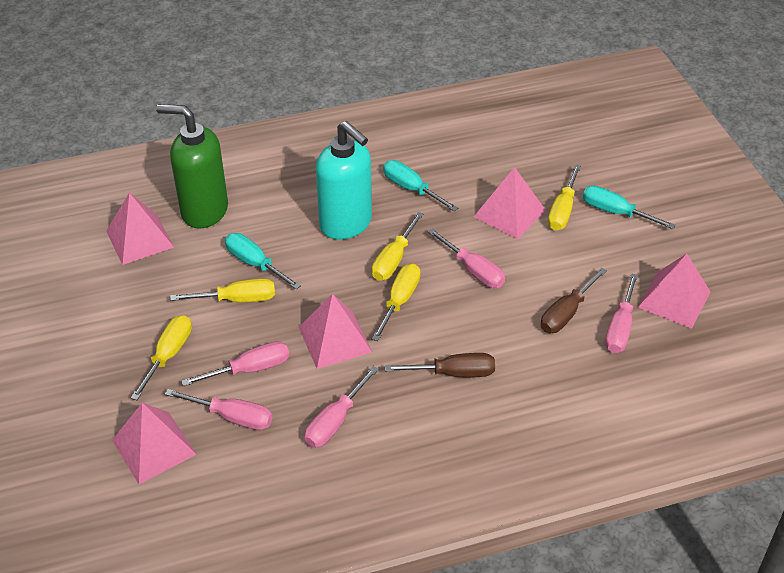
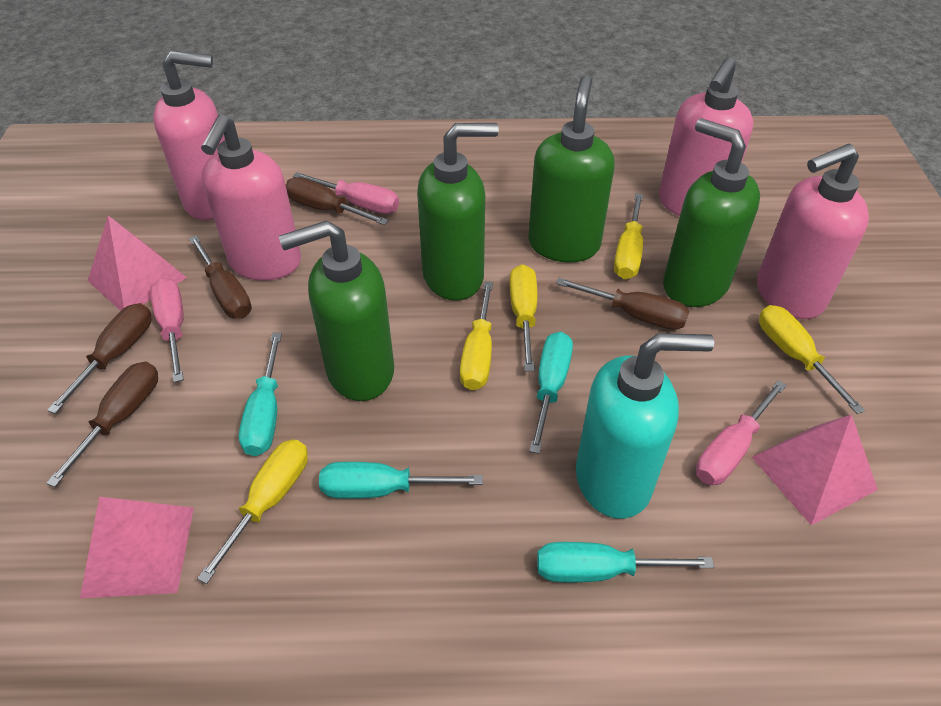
brown screwdriver: 2 -> 5
green soap dispenser: 1 -> 4
pink pyramid: 5 -> 3
pink screwdriver: 5 -> 3
pink soap dispenser: 0 -> 4
turquoise screwdriver: 3 -> 4

